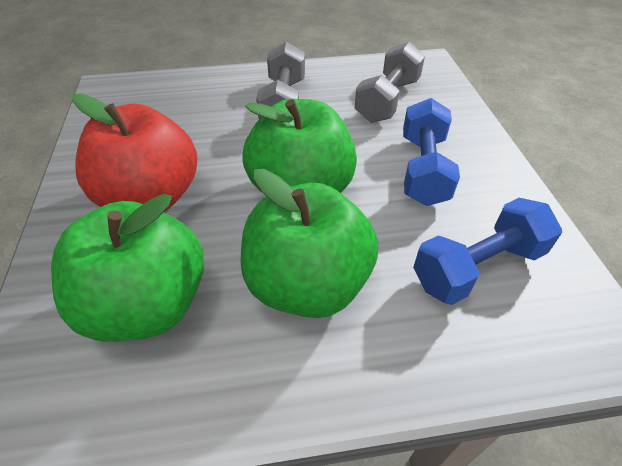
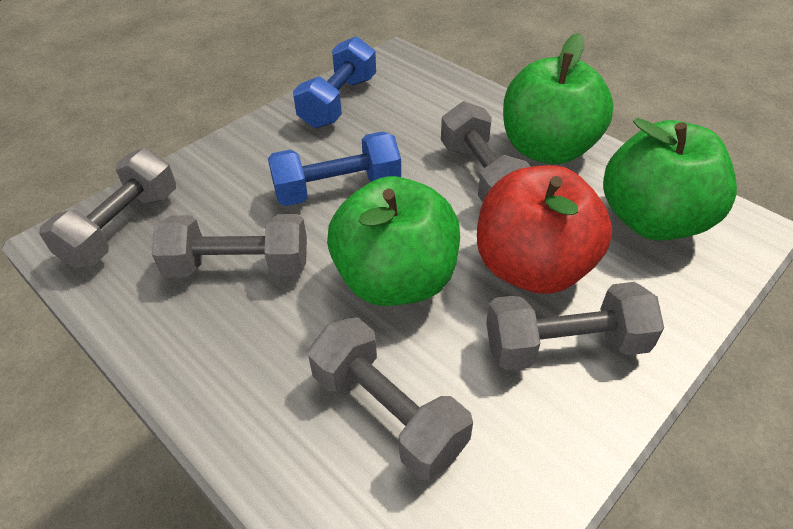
grey dumbbell: 2 -> 5

